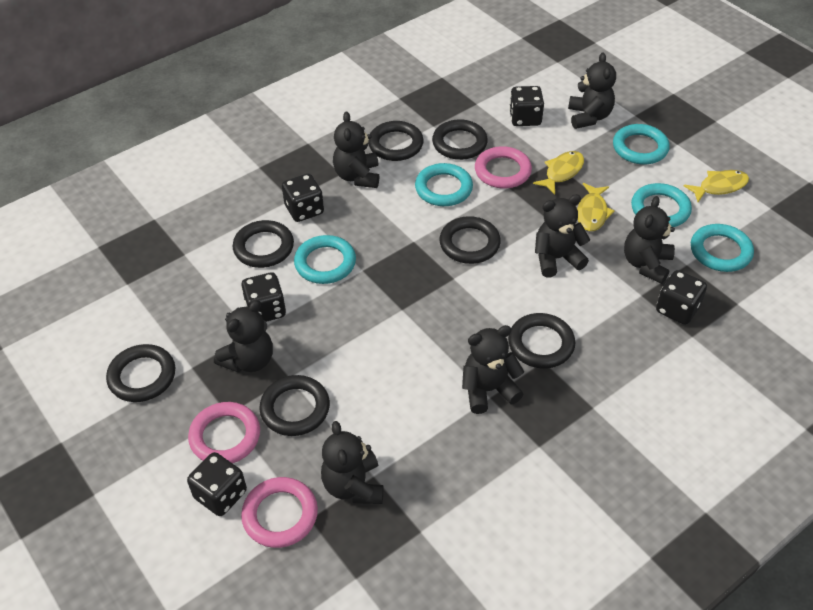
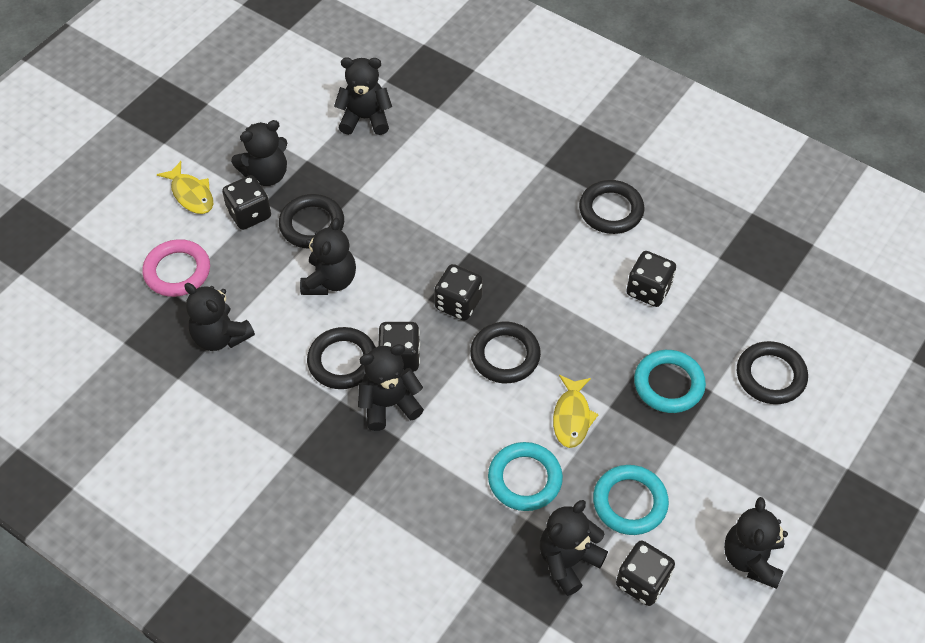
black ring: 7 -> 5
pink ring: 3 -> 1
turquoise ring: 5 -> 3
yellow fish: 3 -> 2

